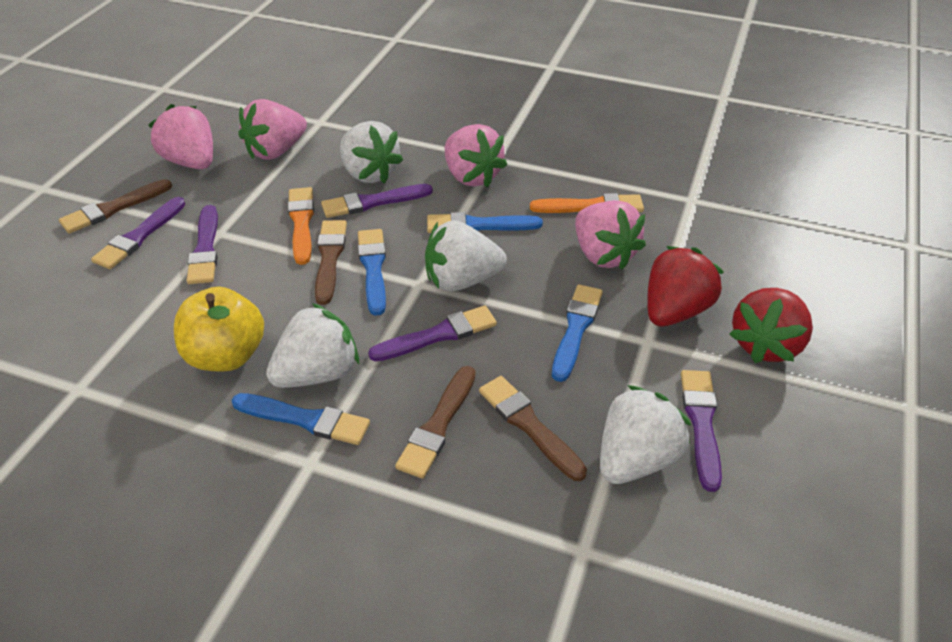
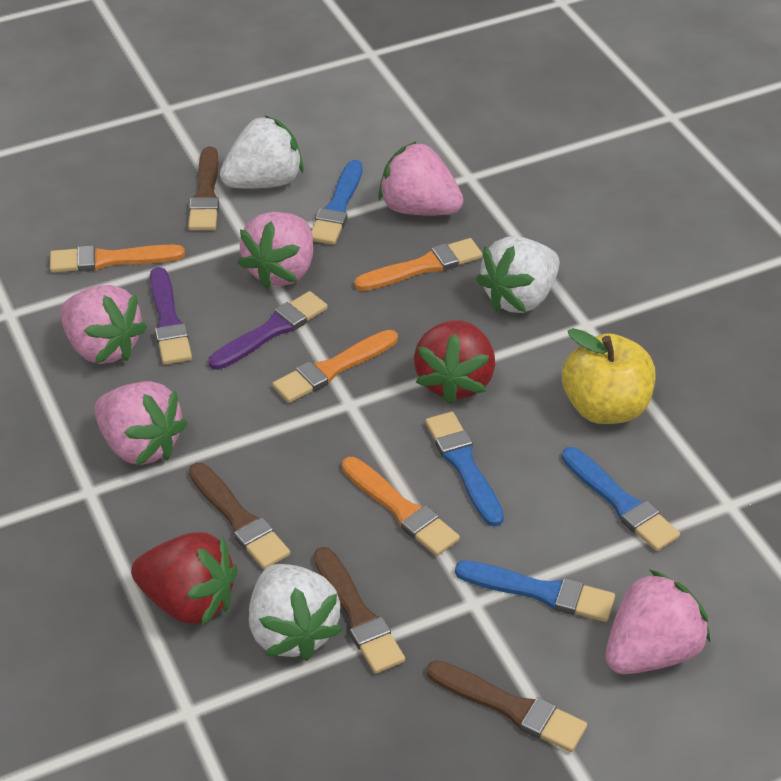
orange brush: 2 -> 4
pink strawberry: 4 -> 5
purple brush: 5 -> 2
white strawberry: 4 -> 3

